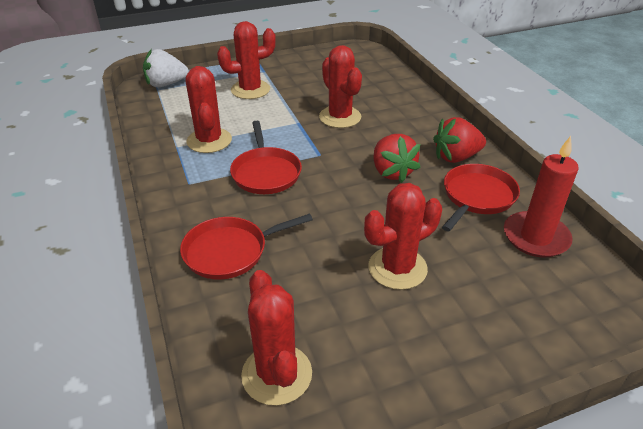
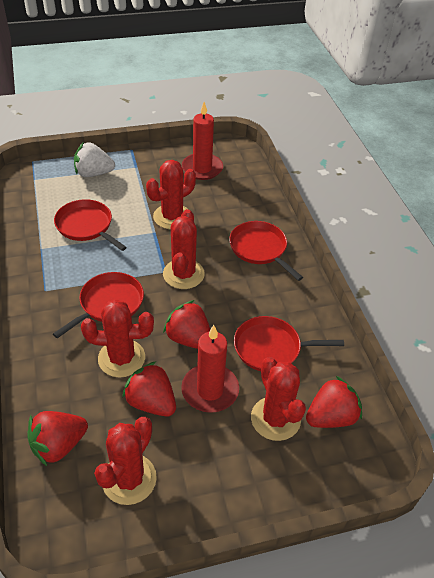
red candle: 1 -> 2
red pan: 3 -> 4
red strawberry: 2 -> 4

